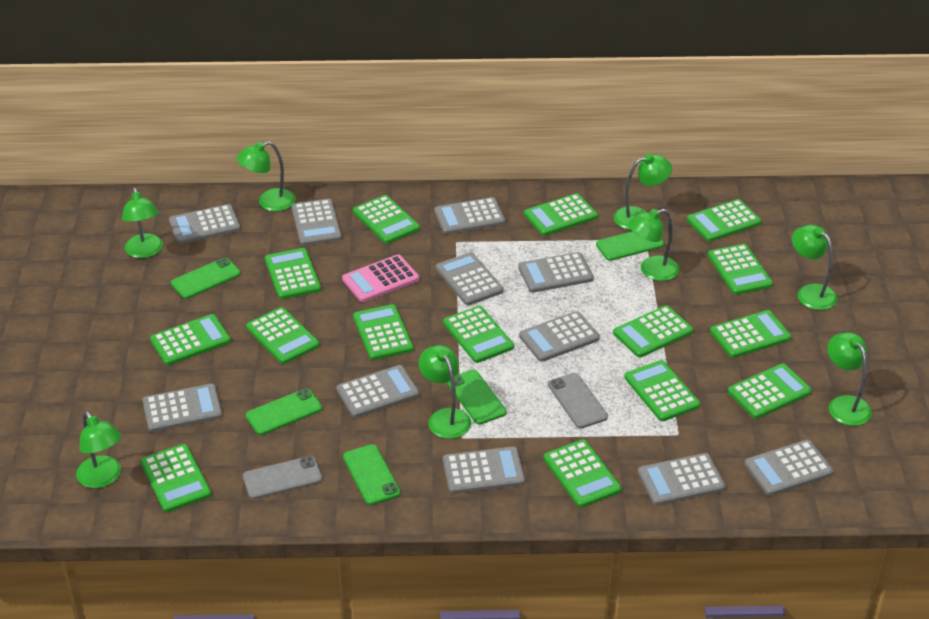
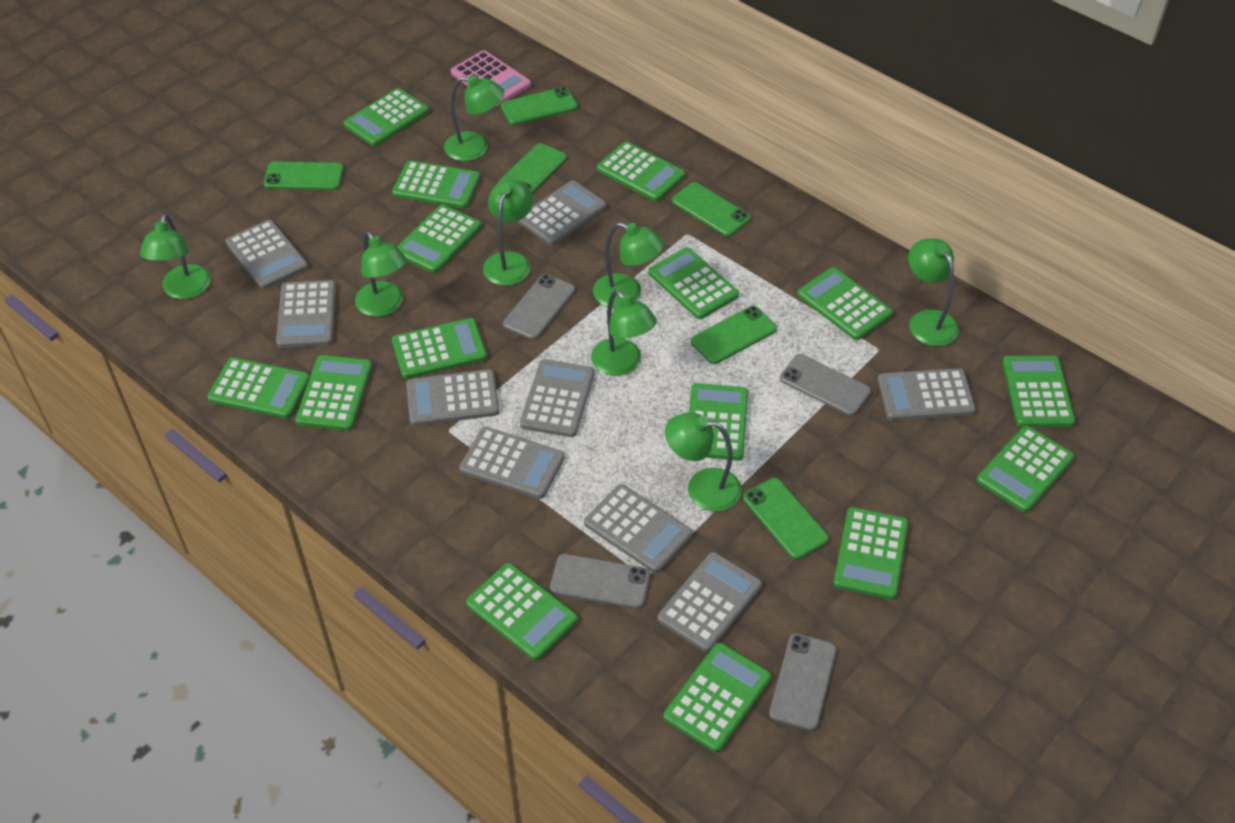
green phone: 5 -> 6
grey calculator: 11 -> 9
grey phone: 2 -> 4

